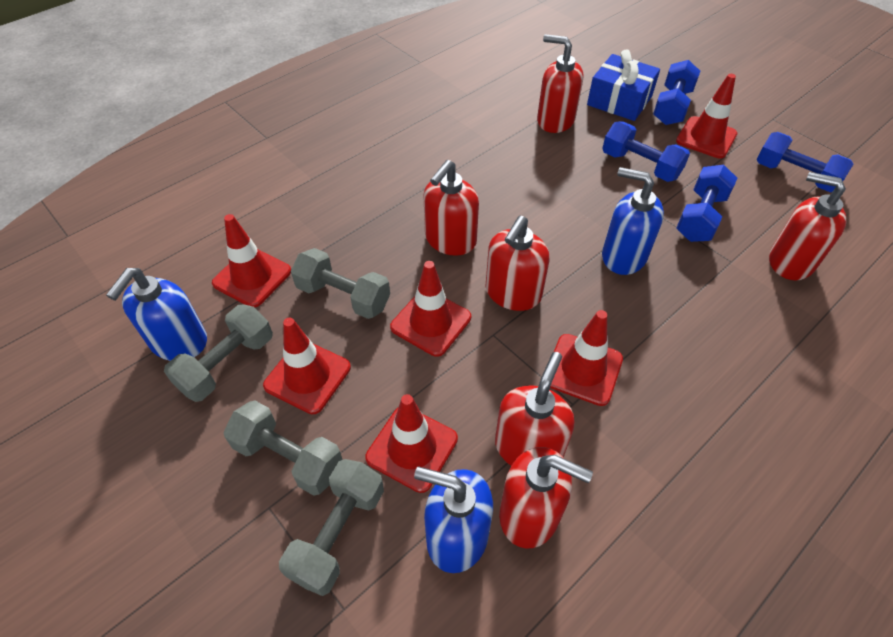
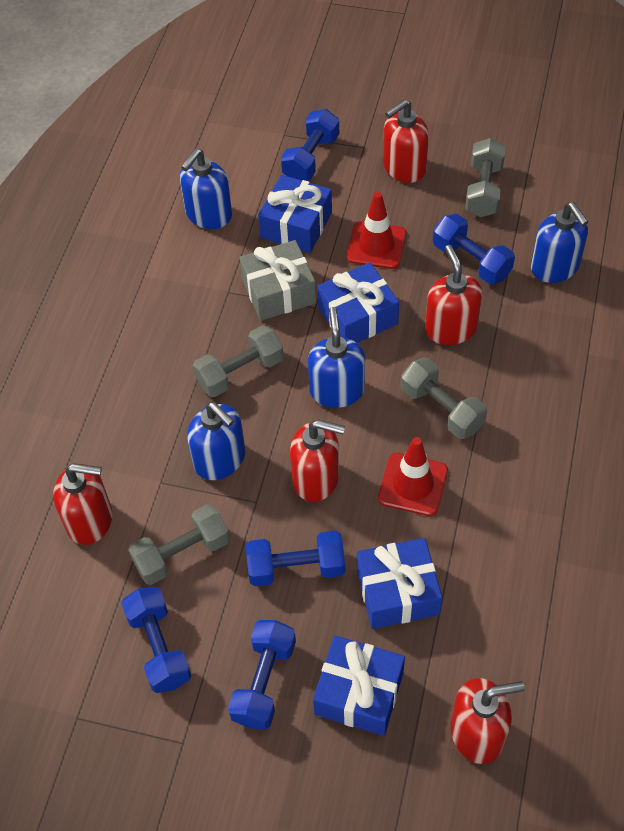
blue dumbbell: 4 -> 5
blue gift: 1 -> 4
blue soap dispenser: 3 -> 4
grey gift: 0 -> 1
red soap dispenser: 6 -> 5
red traffic cone: 6 -> 2

